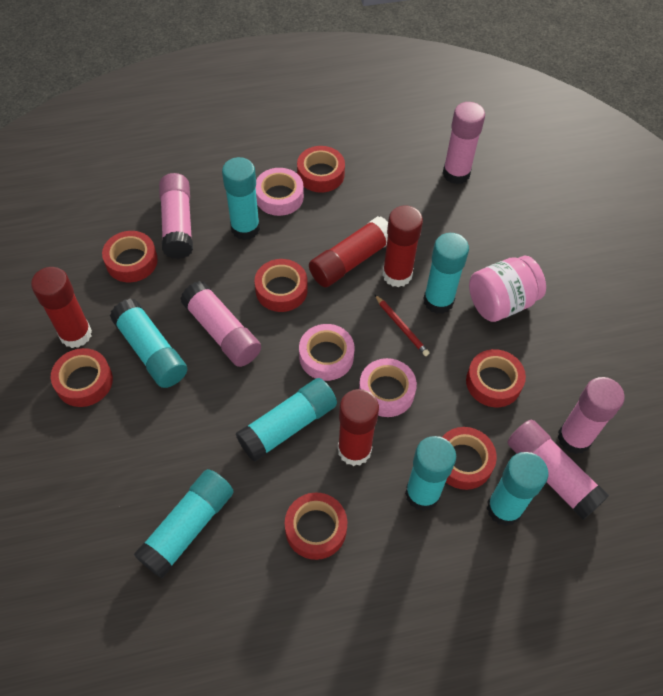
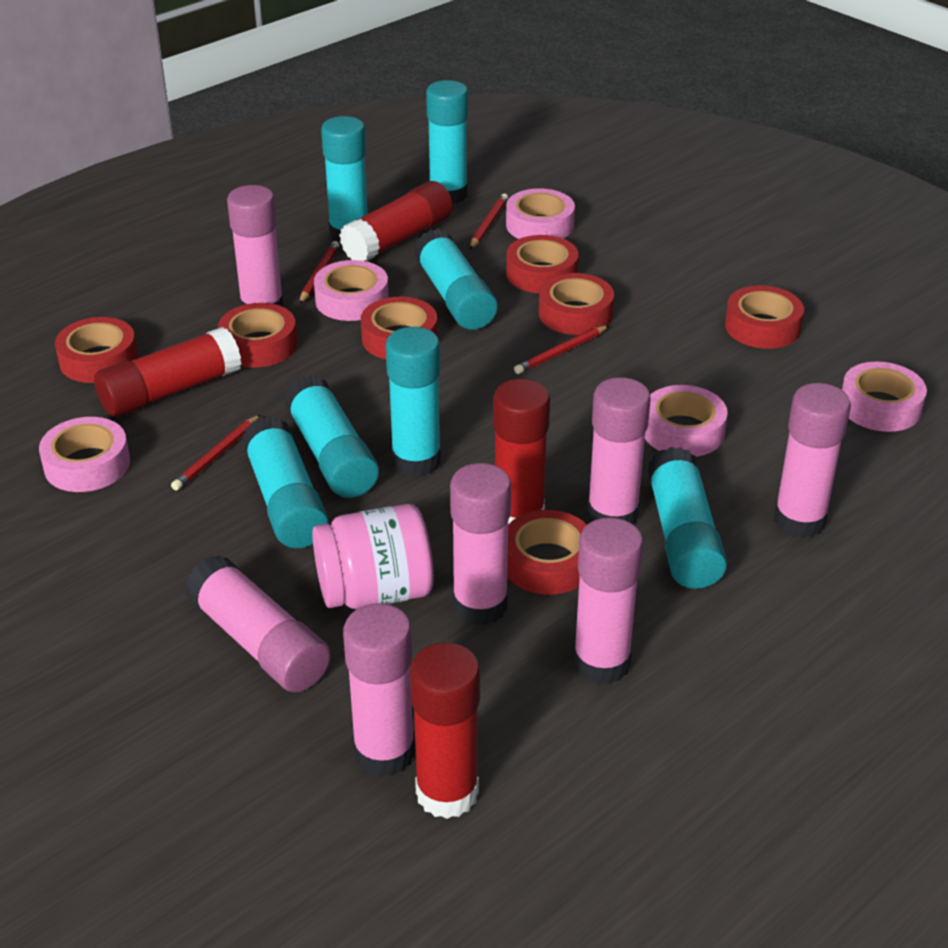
pink glue stick: 5 -> 7
pink tape: 3 -> 5
red pencil: 1 -> 4

